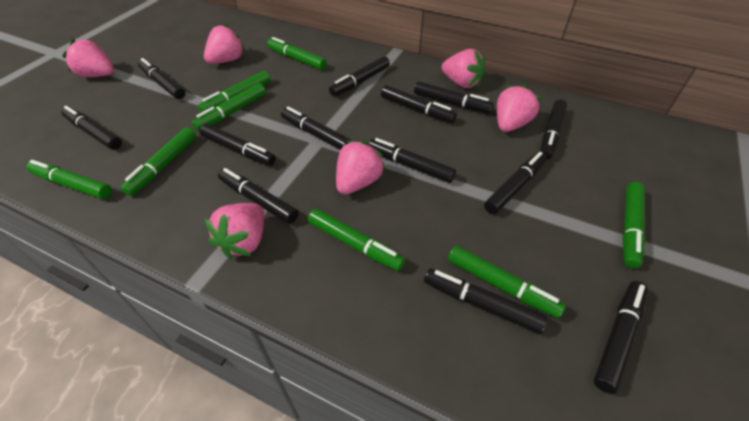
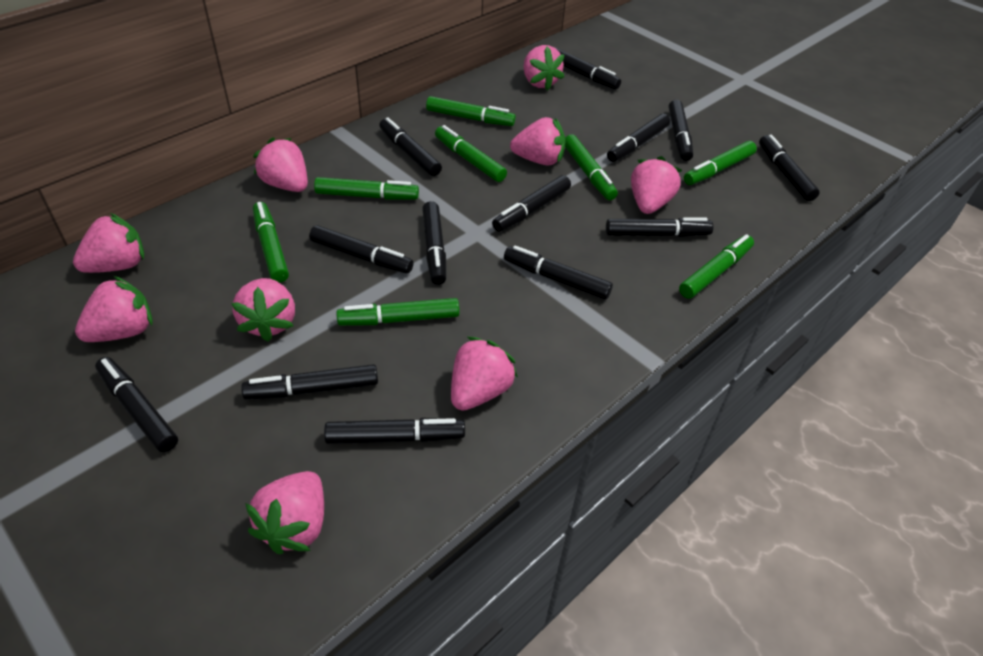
pink strawberry: 6 -> 9

